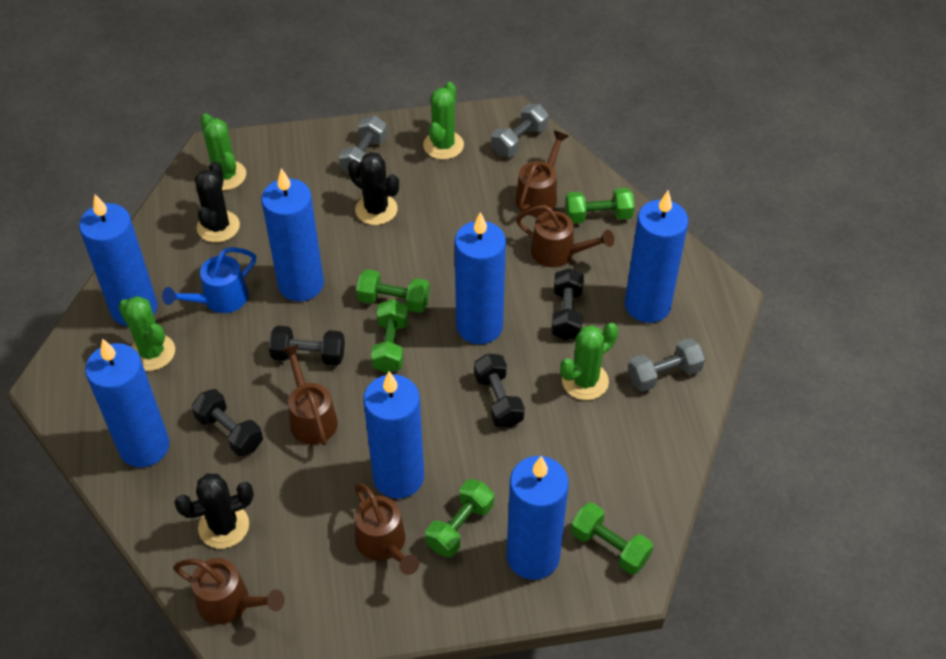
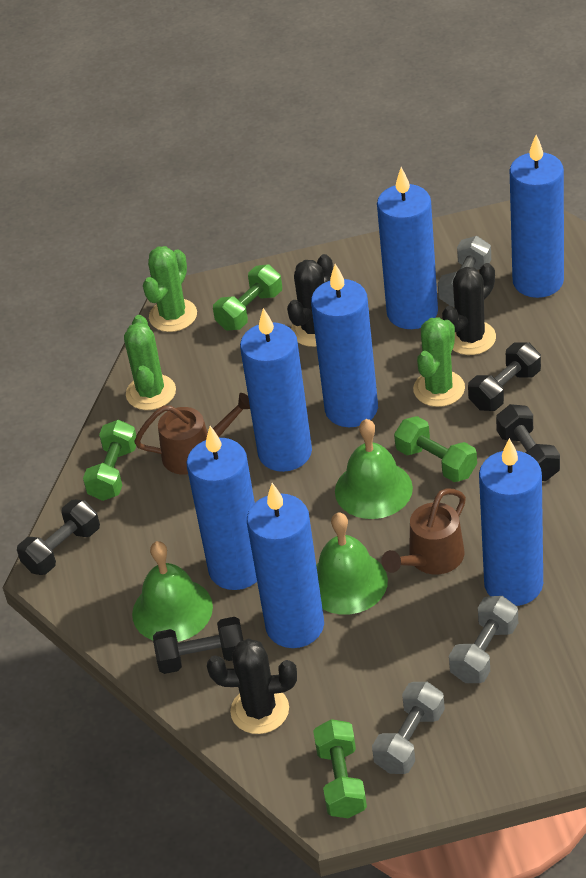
blue watering can: 1 -> 0
brown watering can: 5 -> 2
green bell: 0 -> 3
green cactus: 4 -> 3
green dumbbell: 5 -> 4

